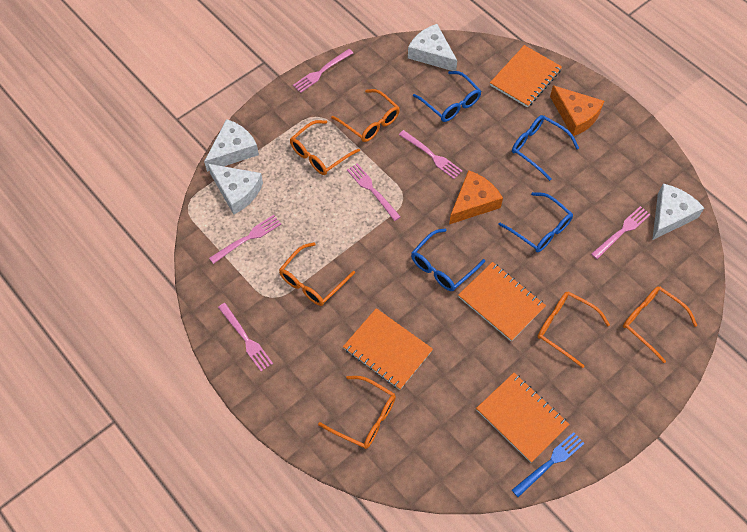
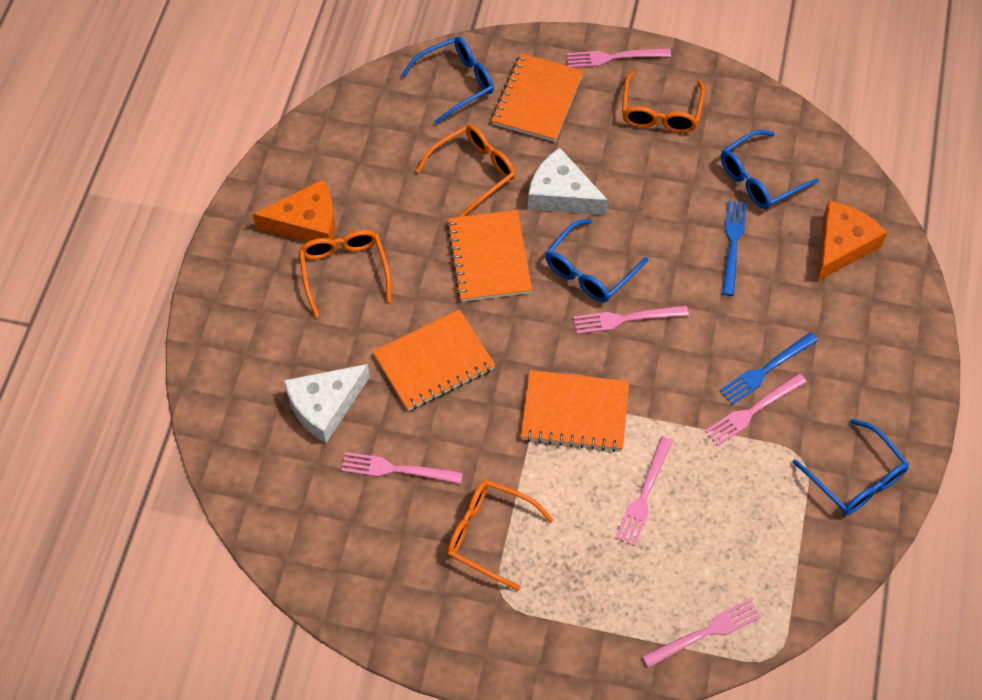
blue fork: 1 -> 2
orange glasses: 6 -> 4
white cheese: 4 -> 2

